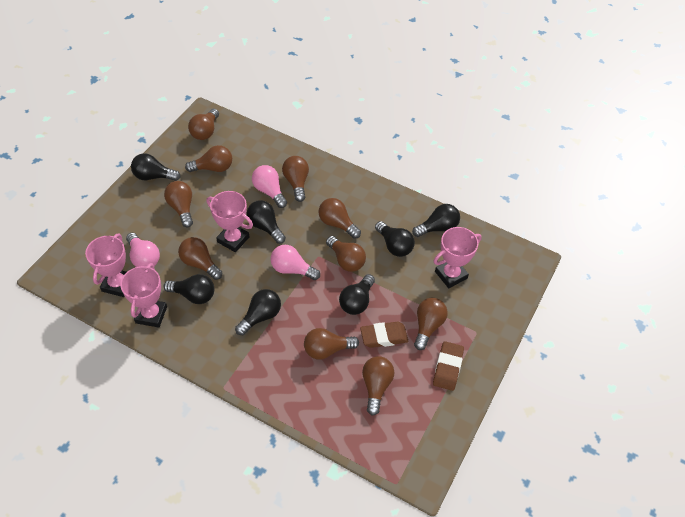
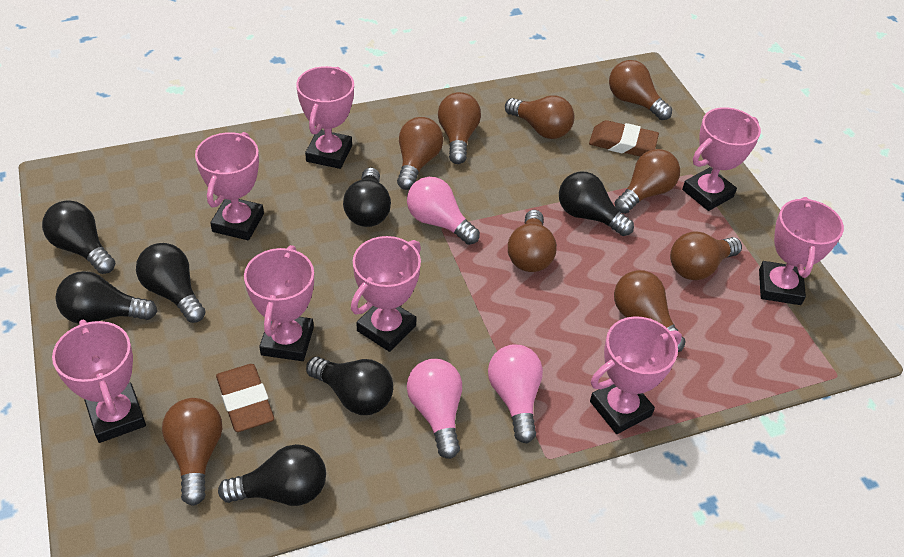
brown light bulb: 10 -> 9
pink trophy: 4 -> 8

